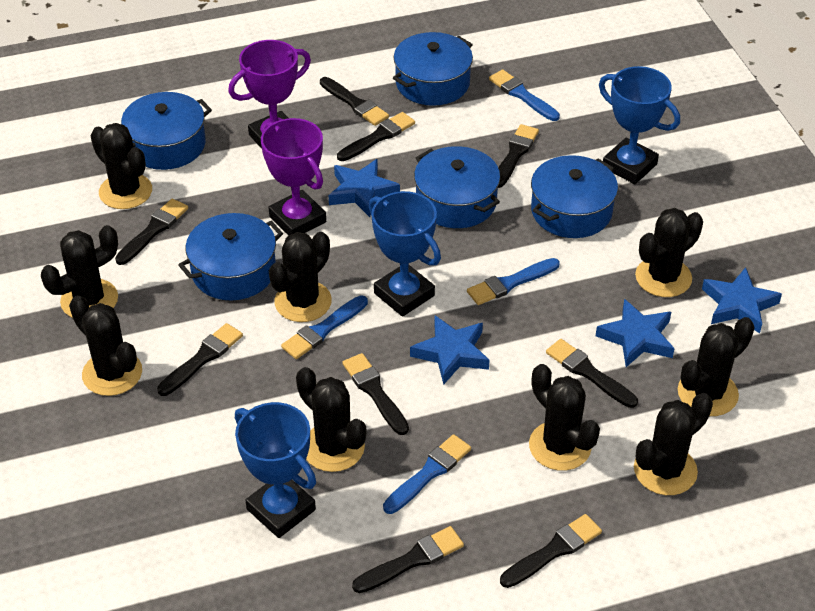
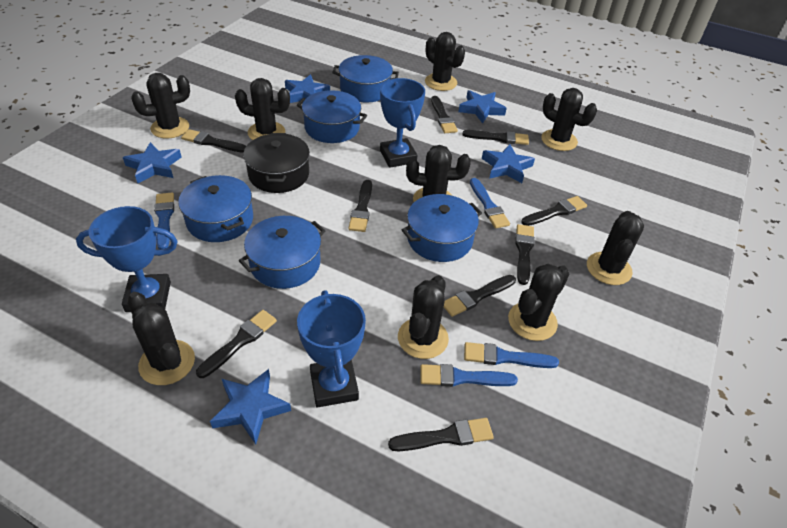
black pot: 0 -> 1
blue star: 4 -> 5
purple trophy: 2 -> 0

